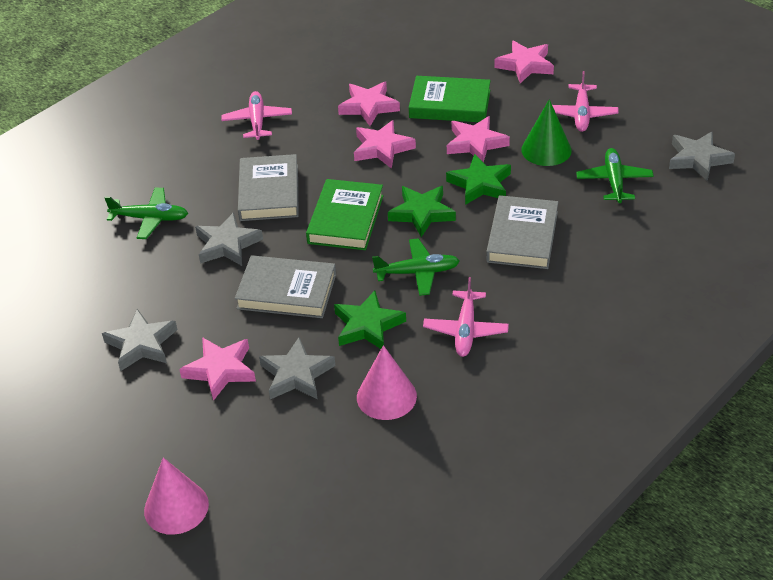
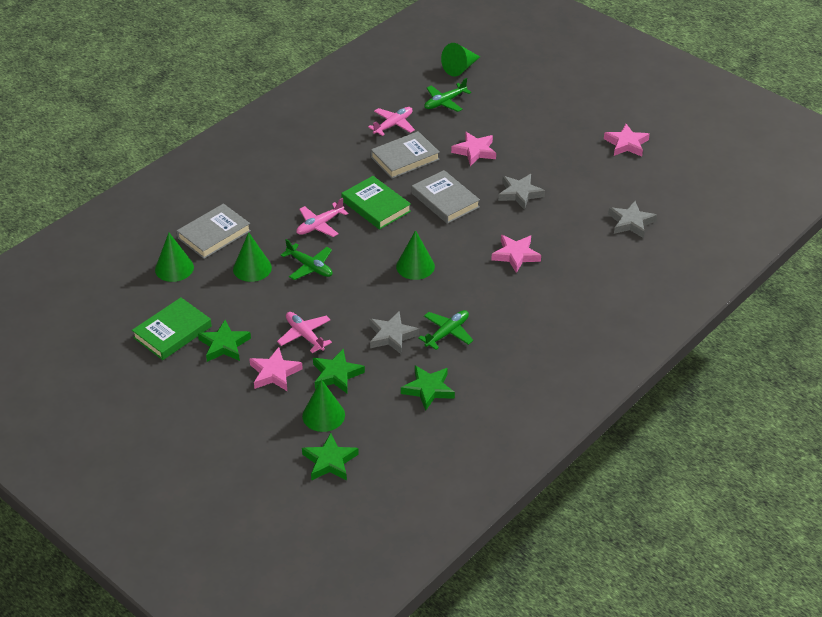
green cone: 1 -> 5
green star: 3 -> 4
grey star: 4 -> 3
pink cone: 2 -> 0
pink star: 5 -> 4

